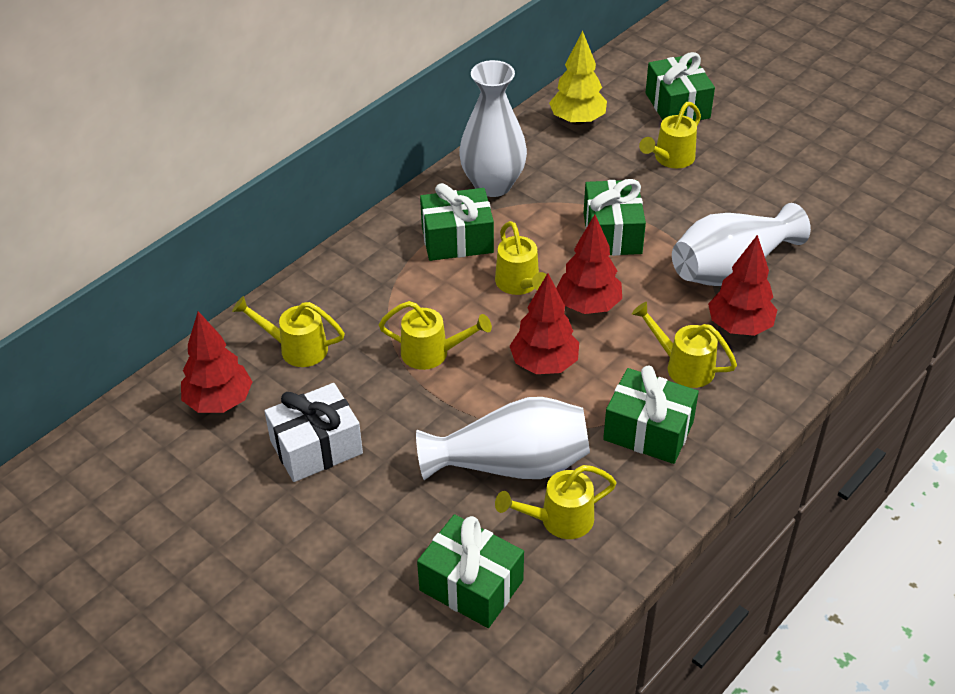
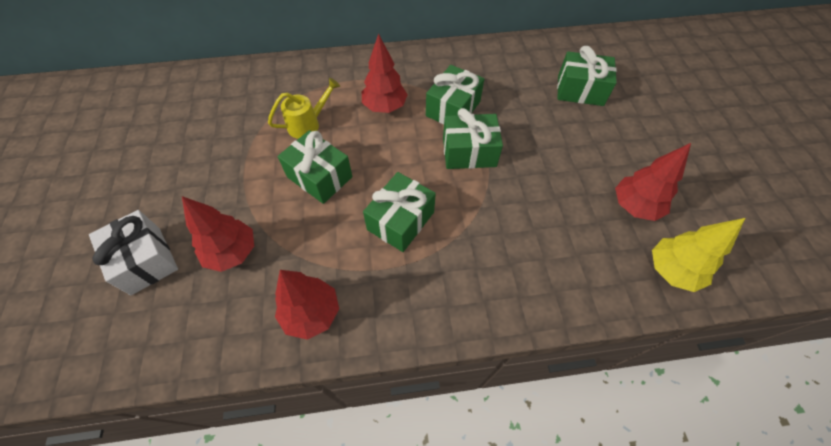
white vase: 3 -> 0
yellow watering can: 6 -> 1

